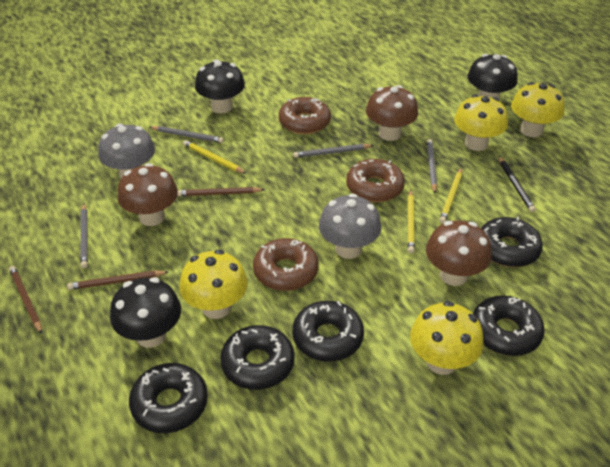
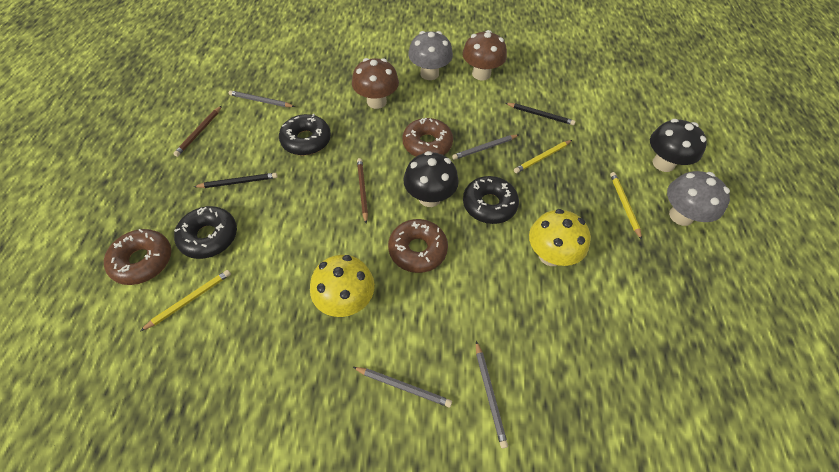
black donut: 5 -> 3
black mushroom: 3 -> 2
black pencil: 1 -> 2
brown mushroom: 3 -> 2
brown pencil: 3 -> 2
yellow mushroom: 4 -> 2

